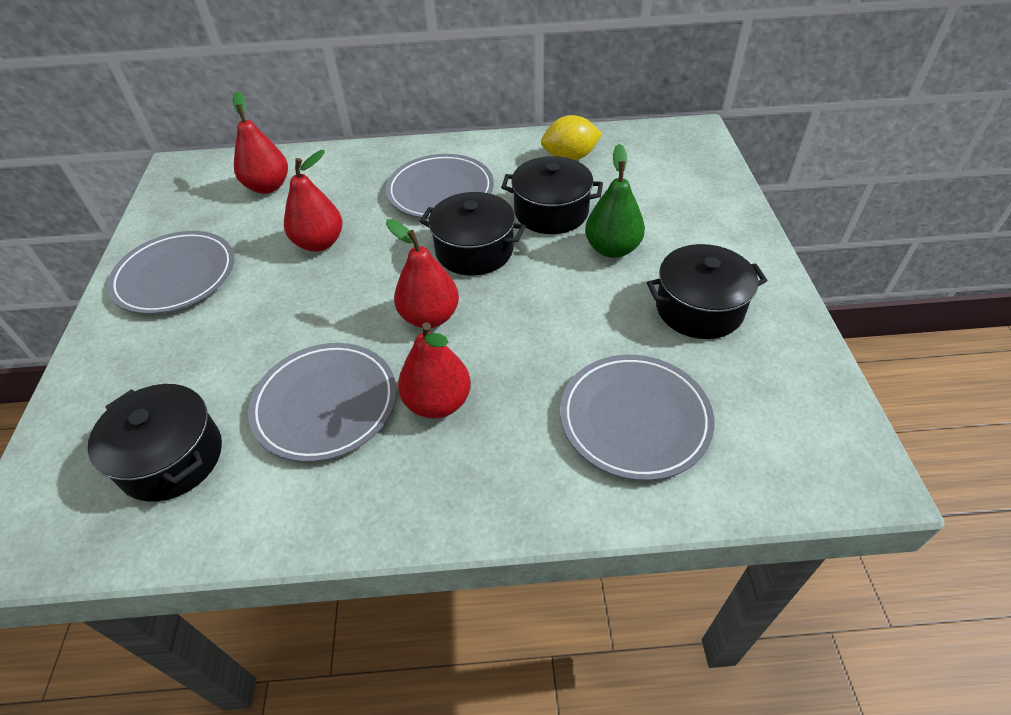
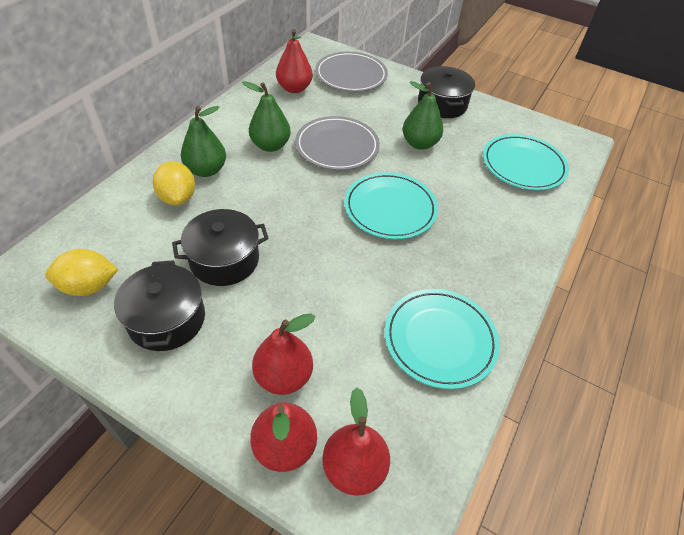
black pot: 4 -> 3
green pear: 1 -> 3
grey plate: 4 -> 2
turquoise plate: 0 -> 3
yellow lemon: 1 -> 2

